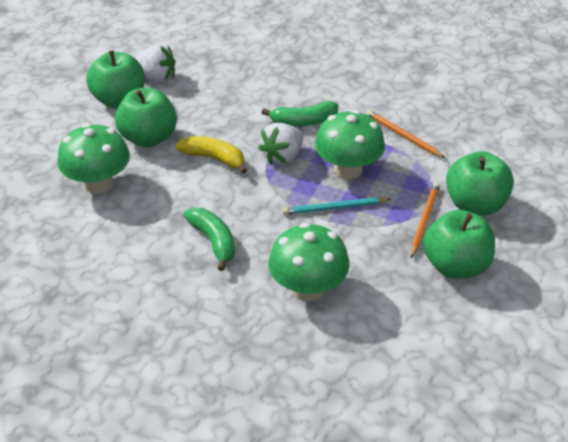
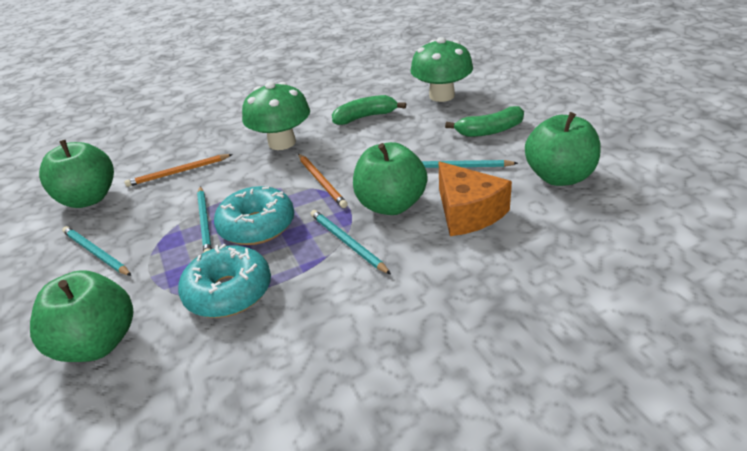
green mushroom: 3 -> 2
orange cheese: 0 -> 1
turquoise donut: 0 -> 2
turquoise pencil: 1 -> 4
white strawberry: 2 -> 0
yellow banana: 1 -> 0

